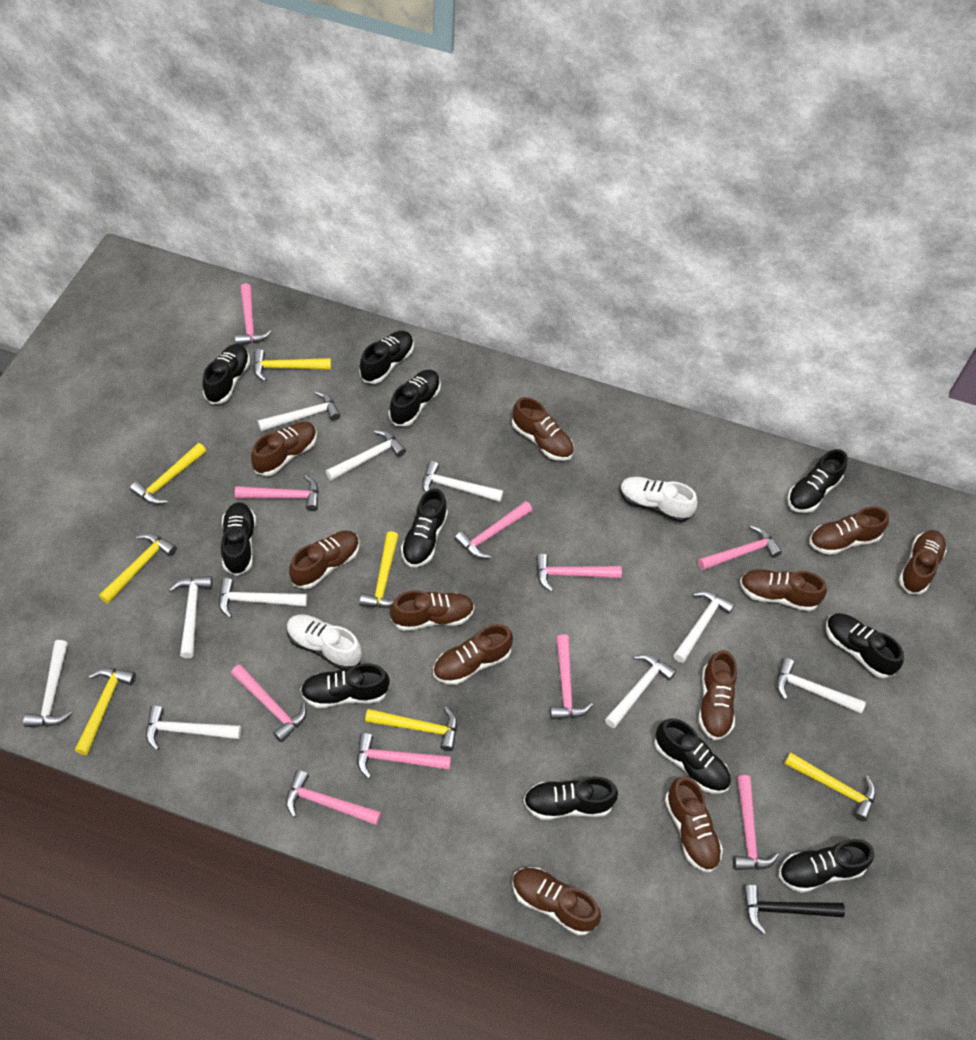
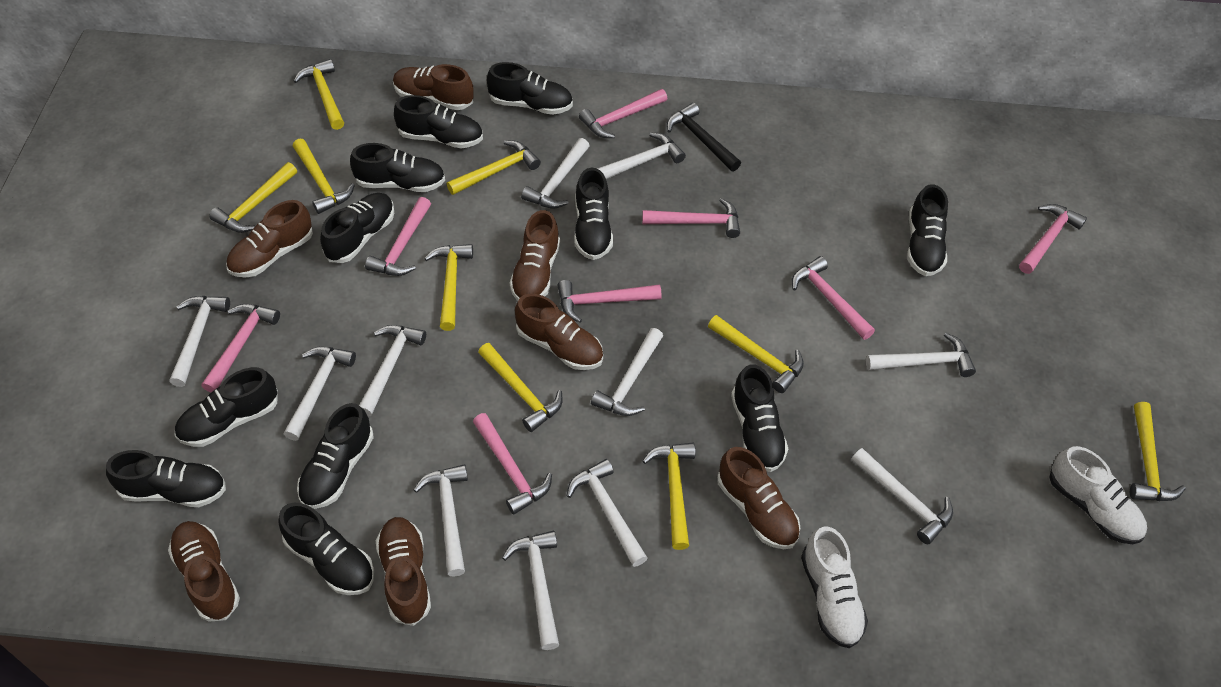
brown shoe: 11 -> 7
pink hammer: 10 -> 8
white hammer: 10 -> 11
yellow hammer: 7 -> 9

